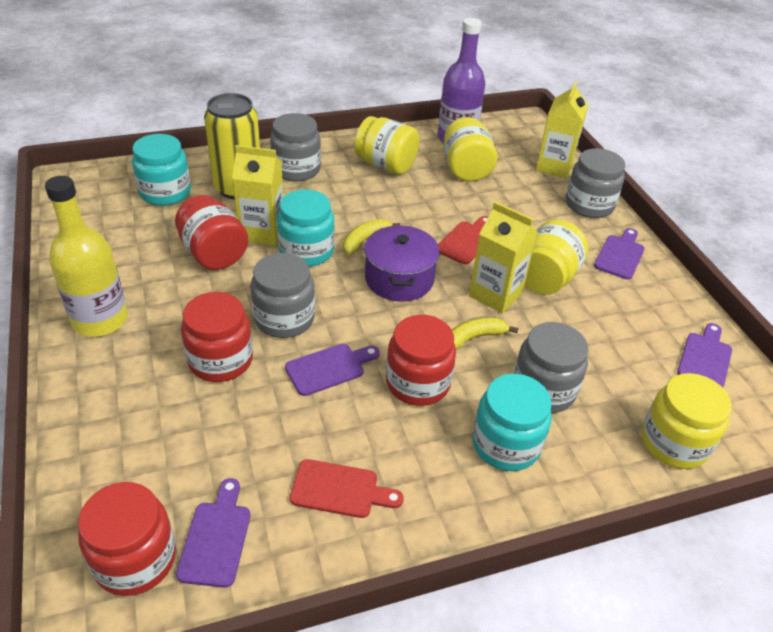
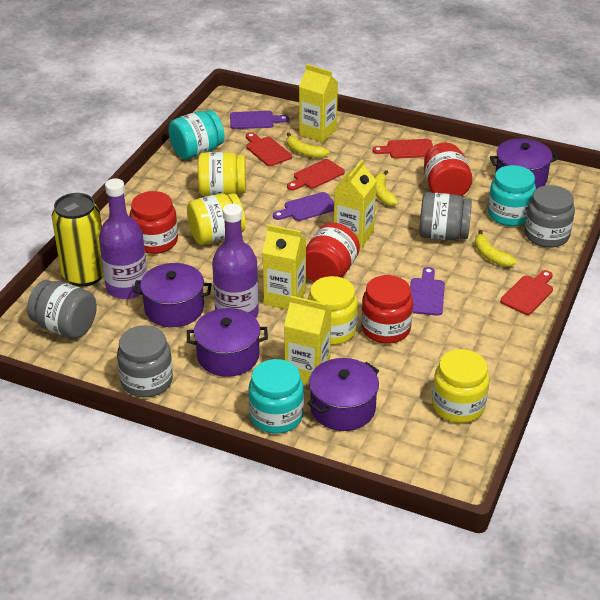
purple bottle: 1 -> 2
purple cutting board: 4 -> 3
purple pot: 1 -> 4
red cutting board: 2 -> 4
yellow banana: 2 -> 3
yellow bottle: 1 -> 0
yellow carton: 3 -> 4

